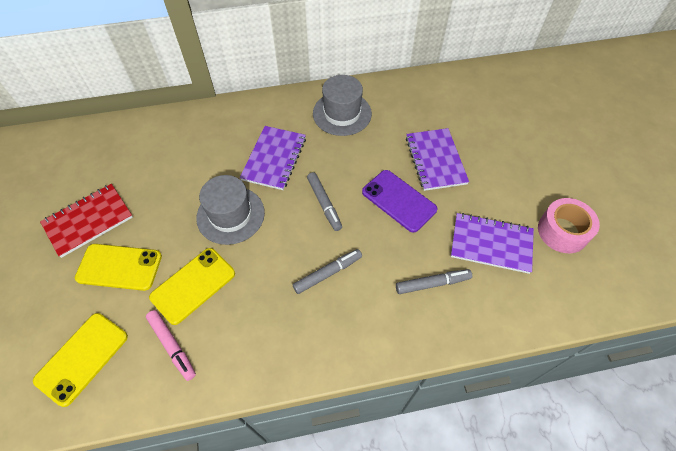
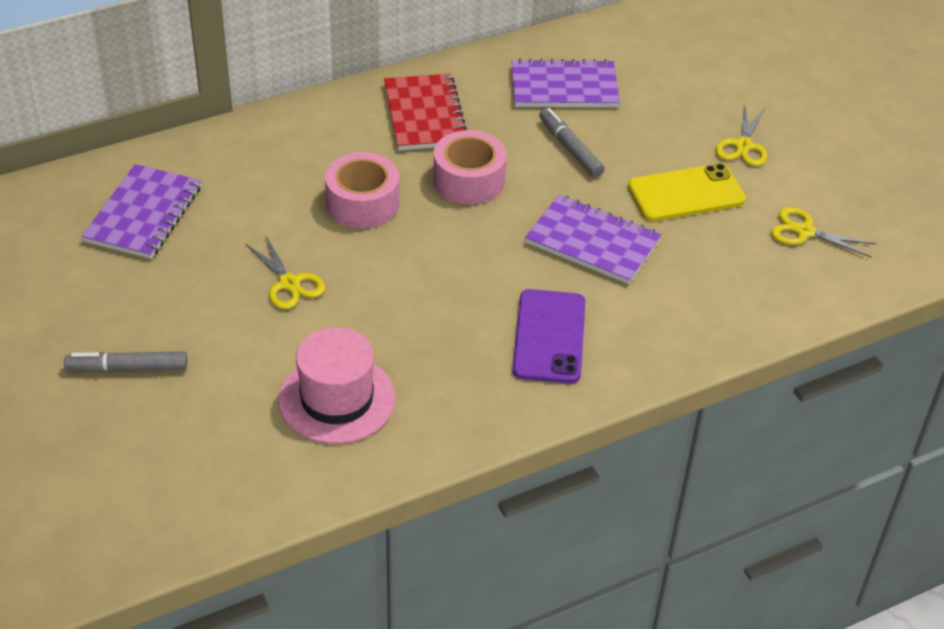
grey hat: 2 -> 0
grey marker: 3 -> 2
pink hat: 0 -> 1
pink marker: 1 -> 0
pink tape: 1 -> 2
yellow phone: 3 -> 1
yellow scissors: 0 -> 3

